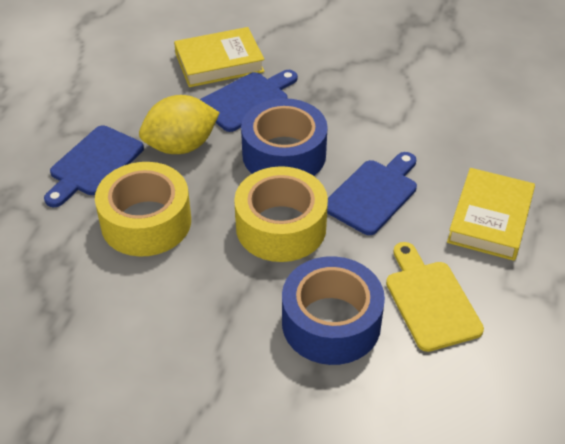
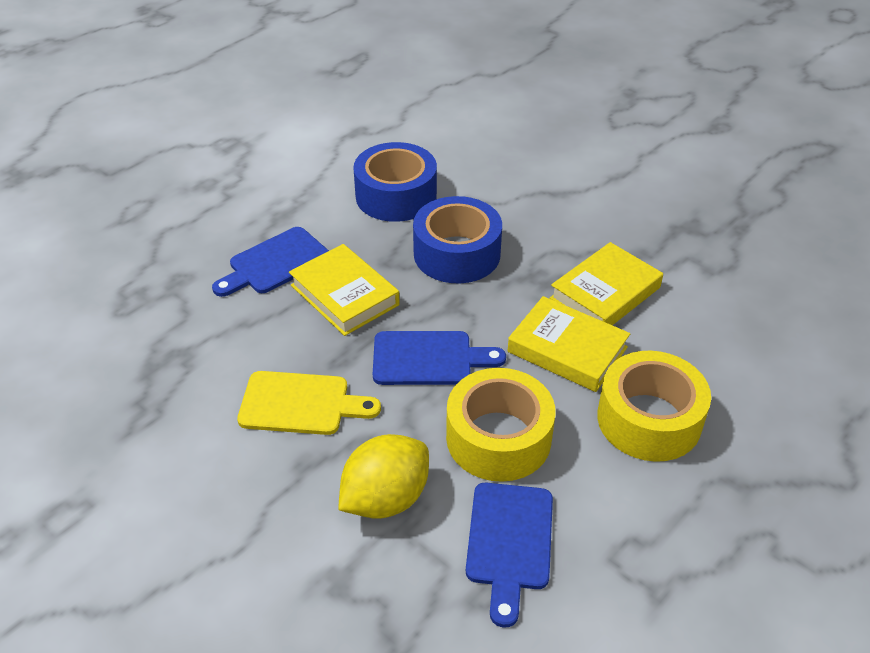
yellow book: 2 -> 3

